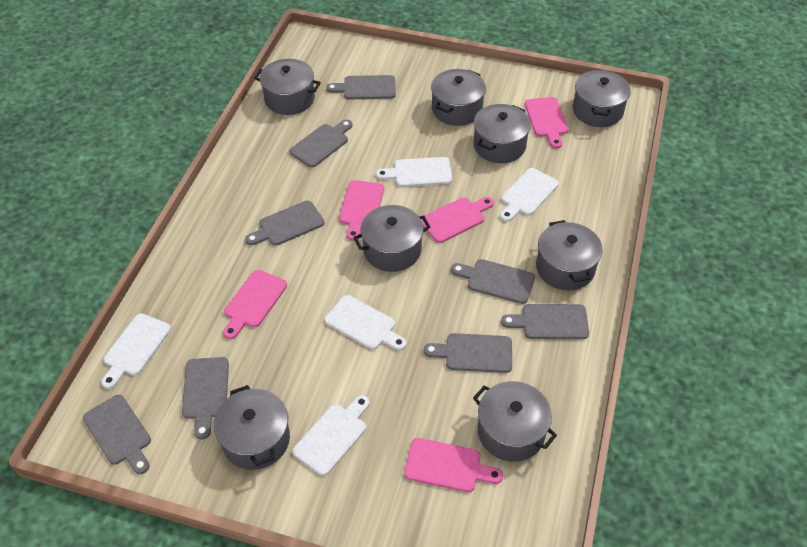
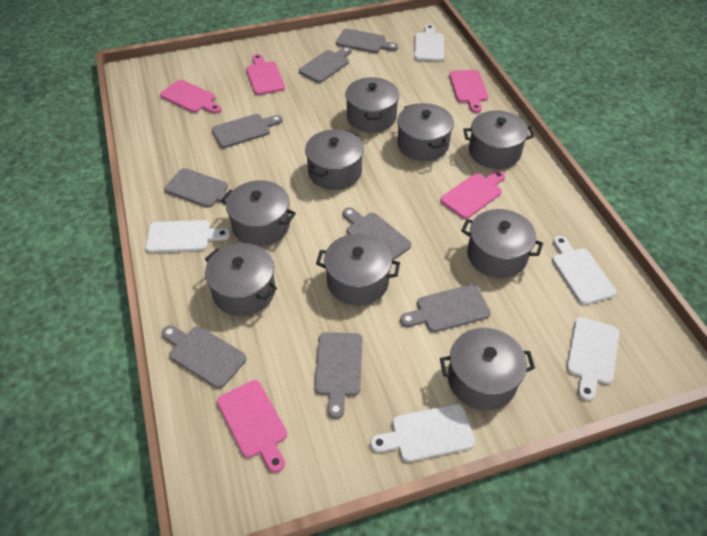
grey pot: 8 -> 9

